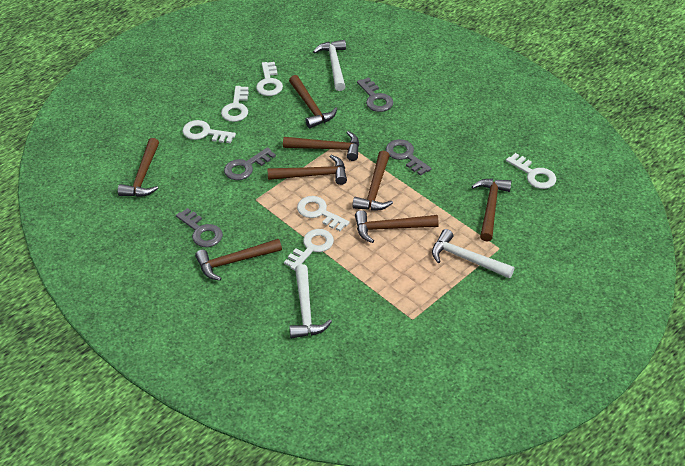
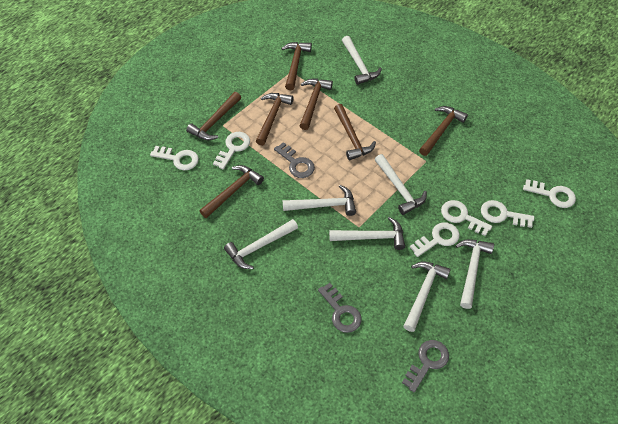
brown hammer: 8 -> 7
grey key: 4 -> 3
white hammer: 3 -> 7

